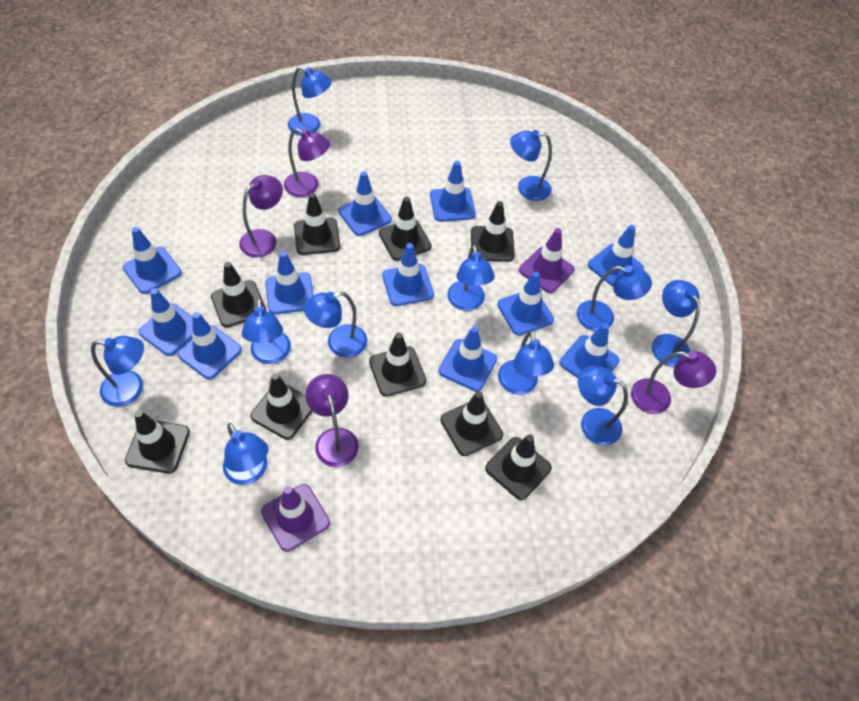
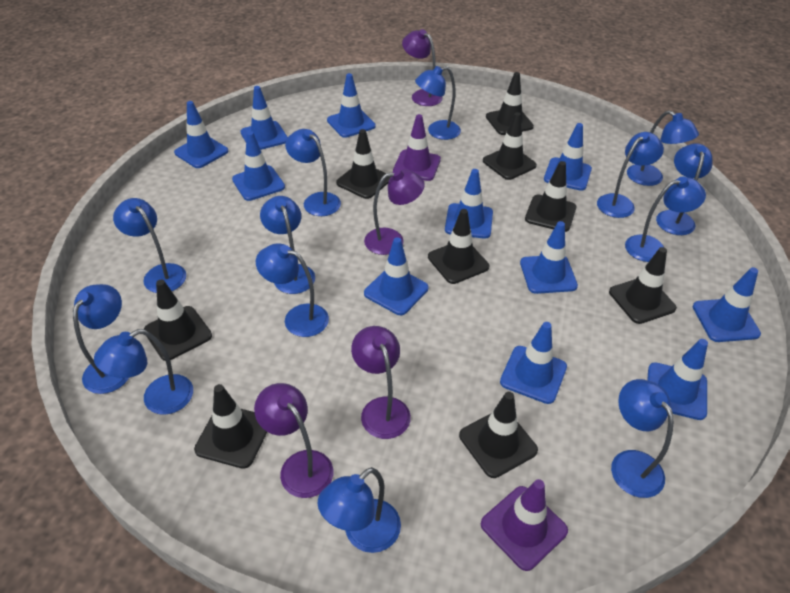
blue lamp: 11 -> 13

